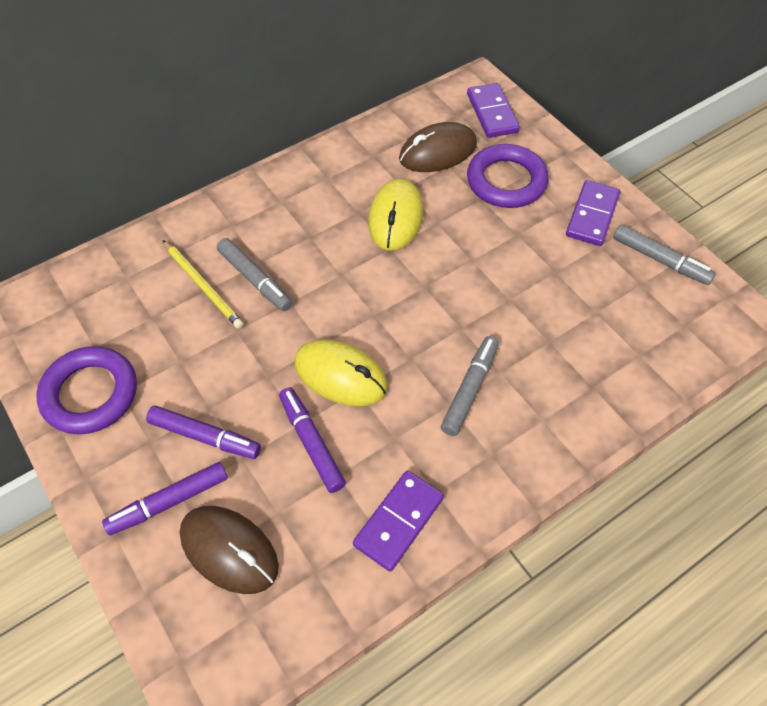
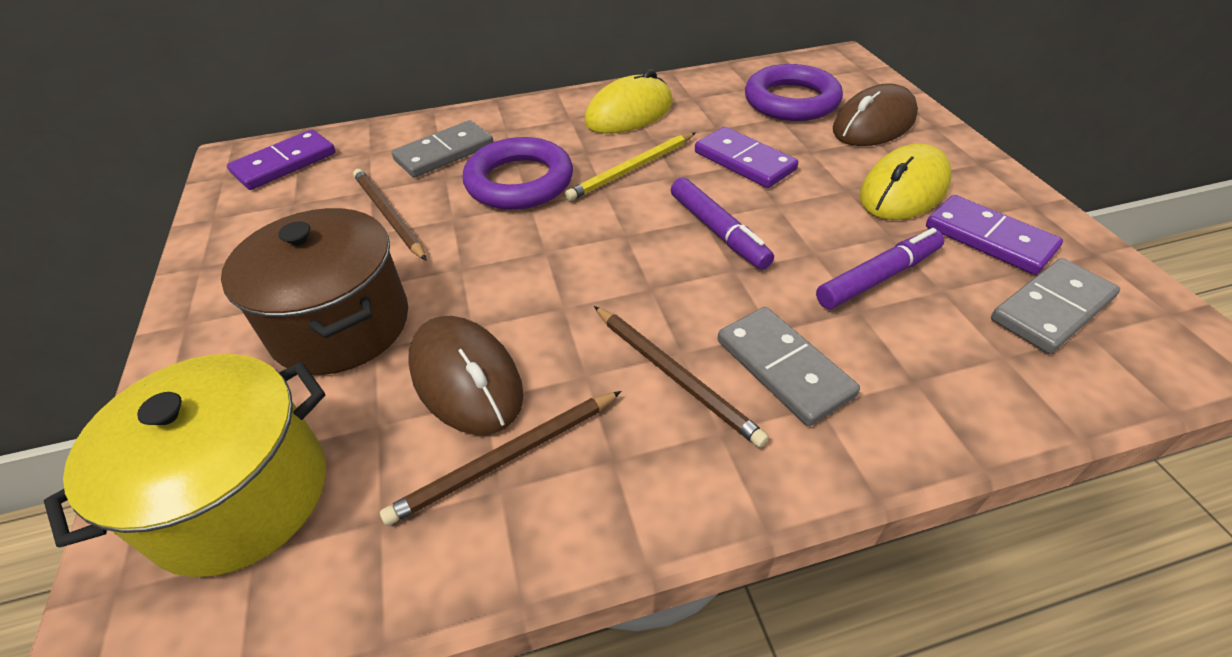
brown pencil: 0 -> 3
brown pot: 0 -> 1
grey domino: 0 -> 3
grey marker: 3 -> 0
purple marker: 3 -> 2
yellow pot: 0 -> 1

